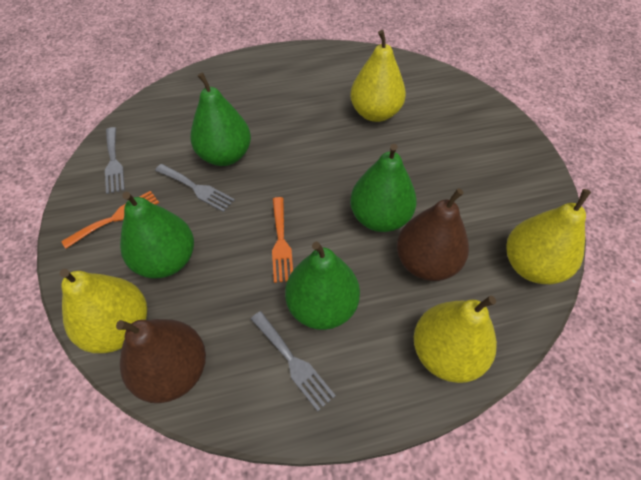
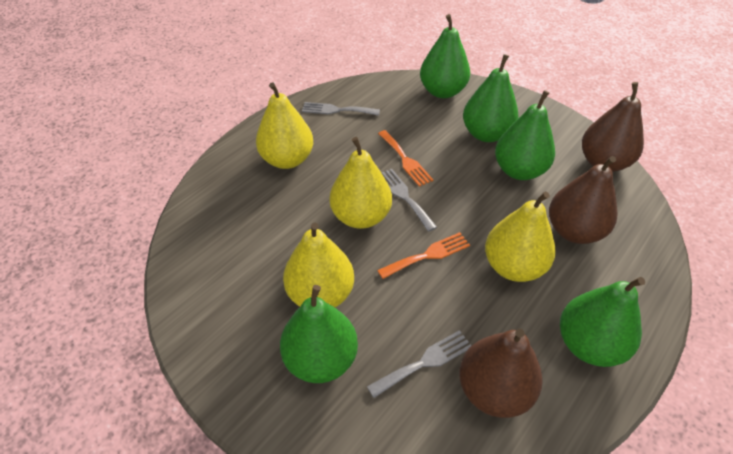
brown pear: 2 -> 3
green pear: 4 -> 5

